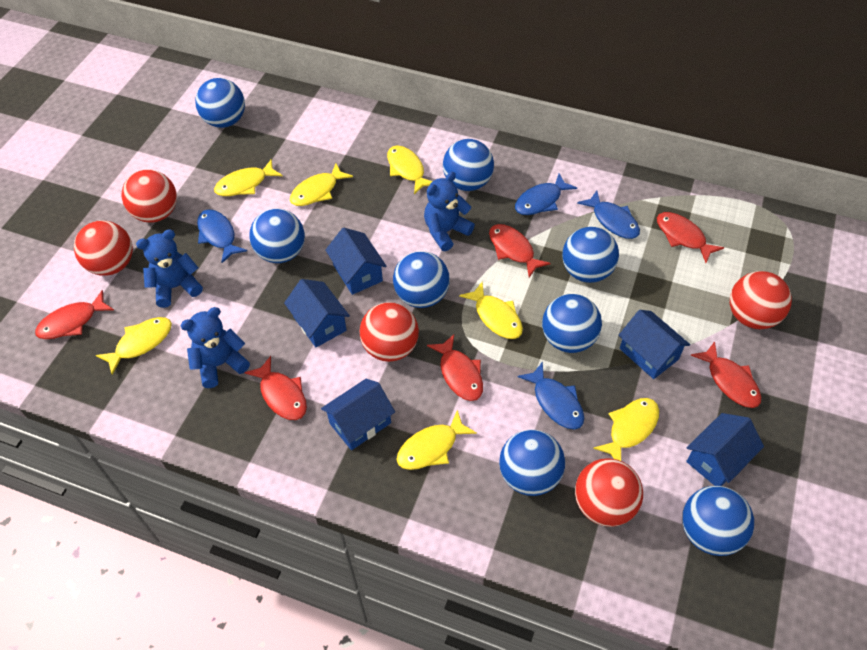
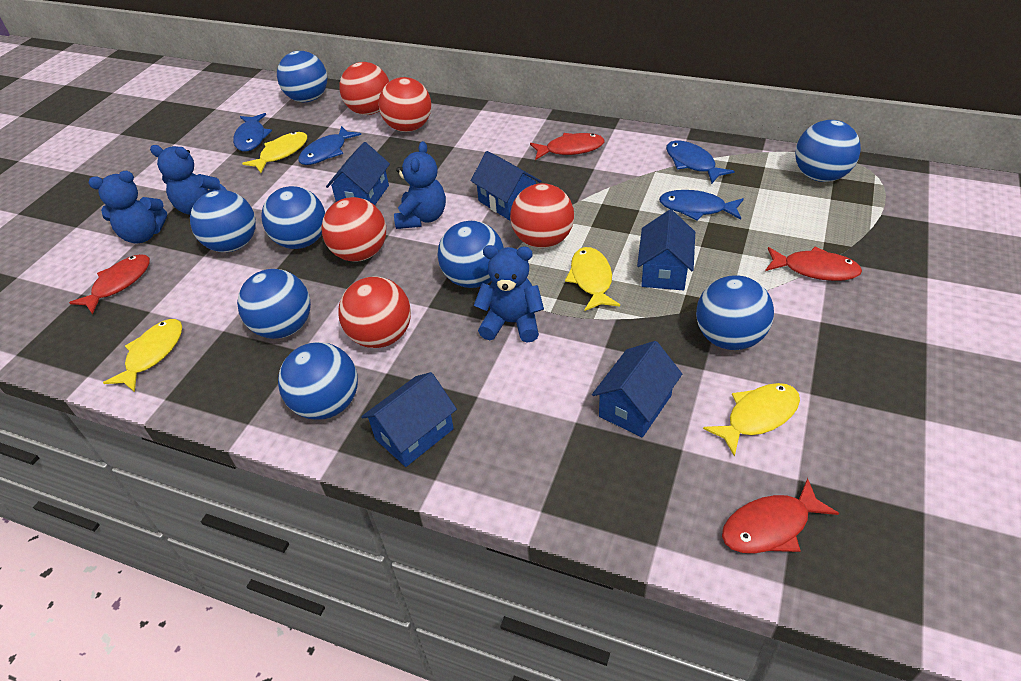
blue teddy bear: 3 -> 4
red fish: 6 -> 4
yellow fish: 7 -> 4

